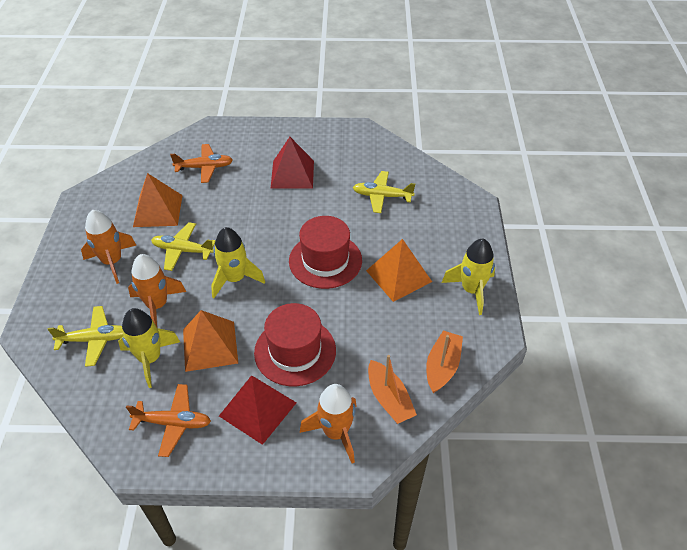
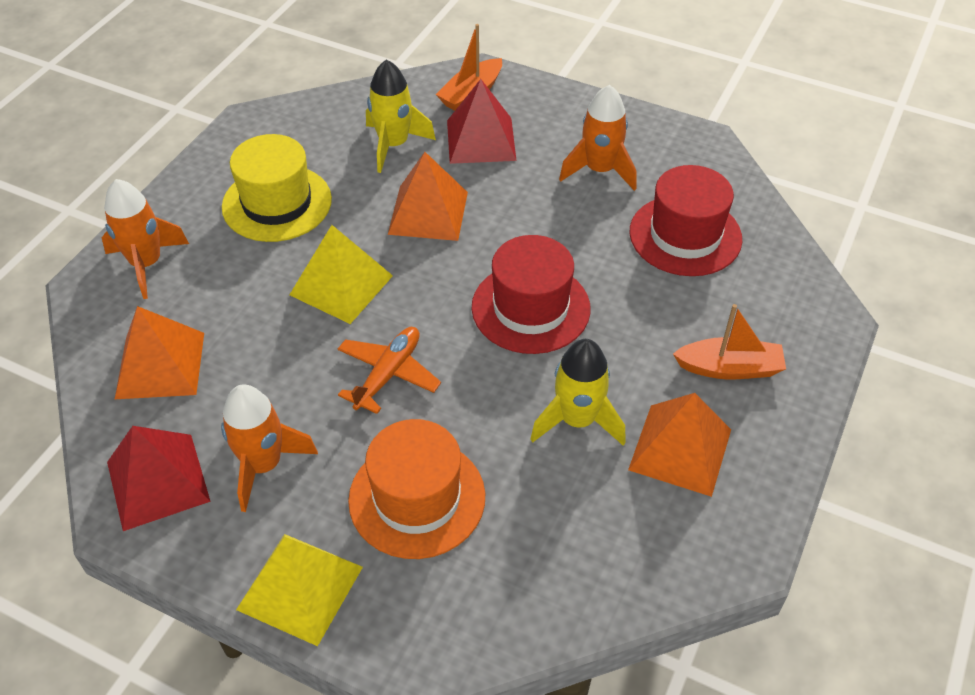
orange hat: 0 -> 1
orange plane: 2 -> 1
yellow hat: 0 -> 1
yellow plane: 3 -> 0
yellow pyramid: 0 -> 2
yellow rocket: 3 -> 2

